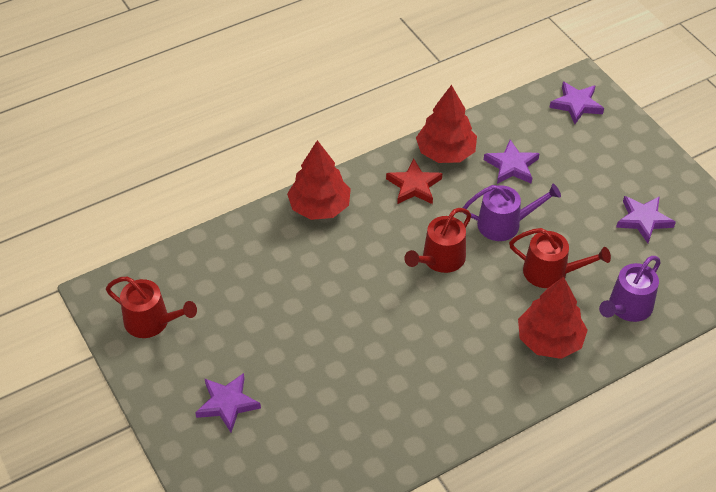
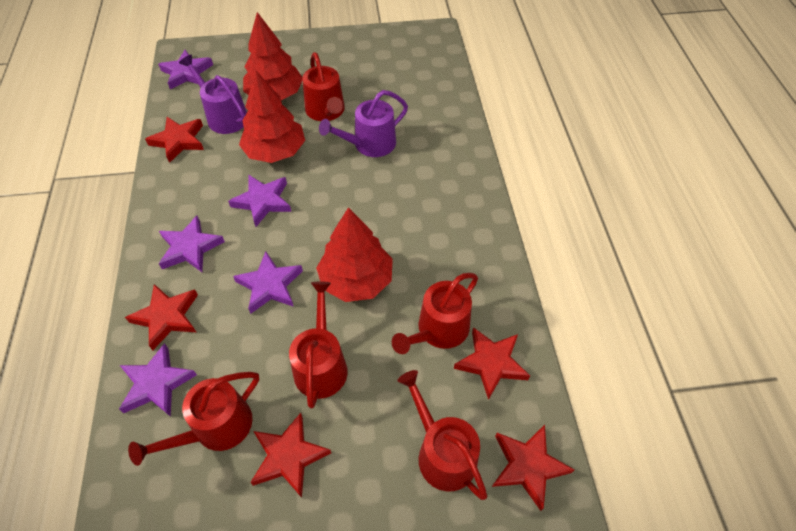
purple star: 4 -> 5
red star: 1 -> 5
red watering can: 3 -> 5

